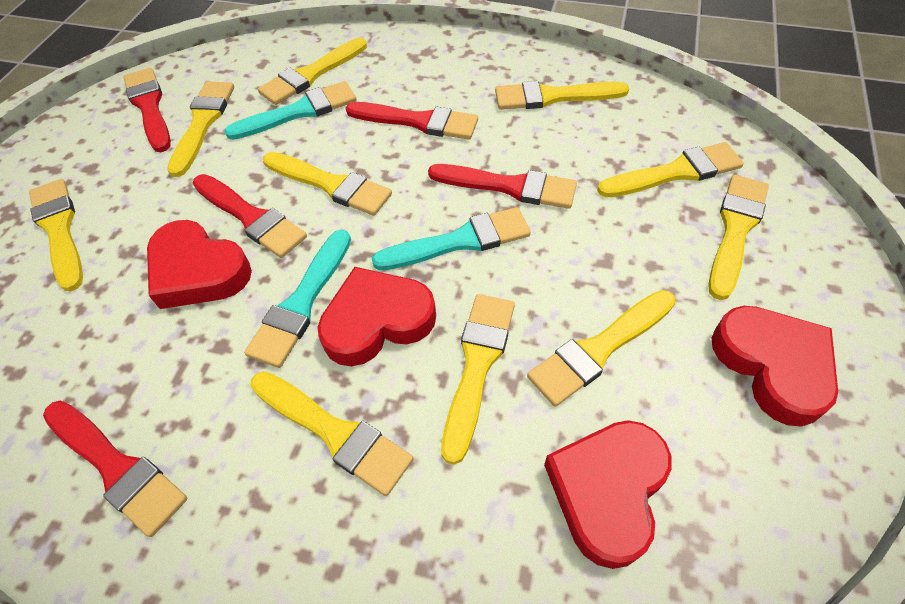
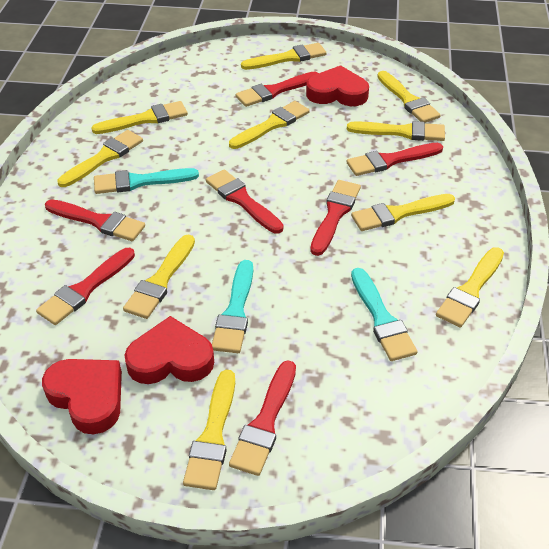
red brush: 5 -> 7
red heart: 4 -> 3

